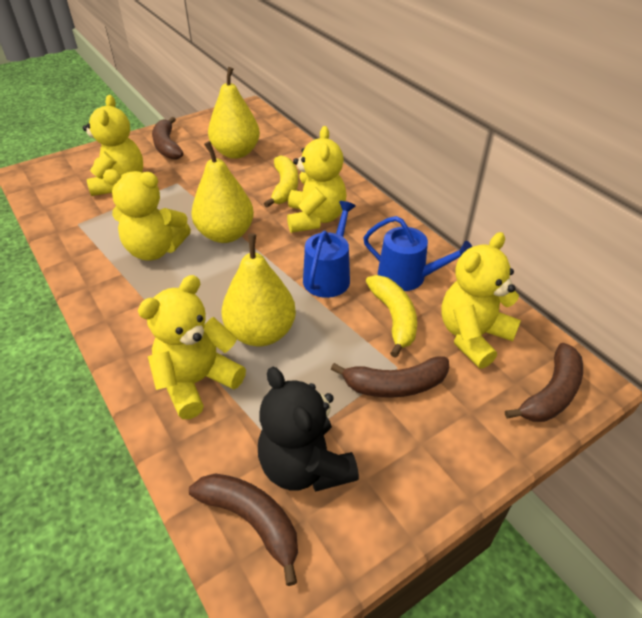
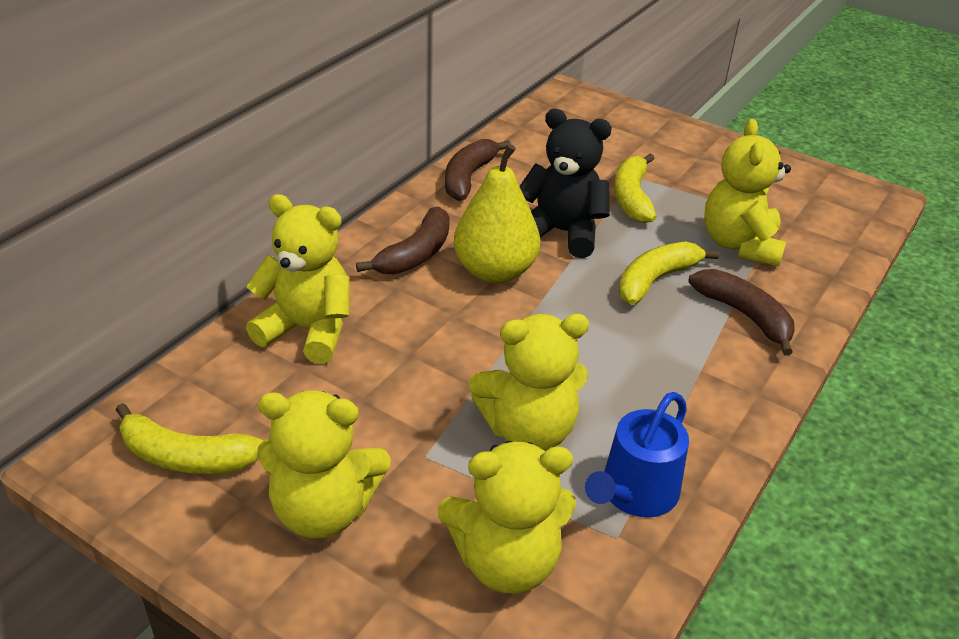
blue watering can: 2 -> 1
brown banana: 4 -> 3
yellow banana: 2 -> 3
yellow pear: 3 -> 1

